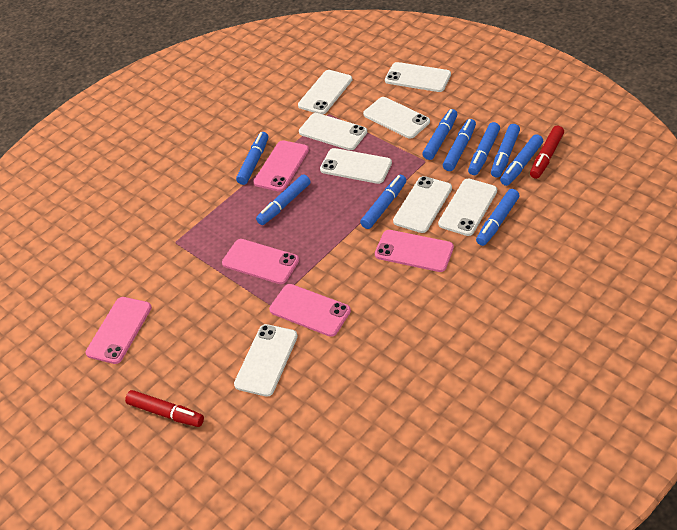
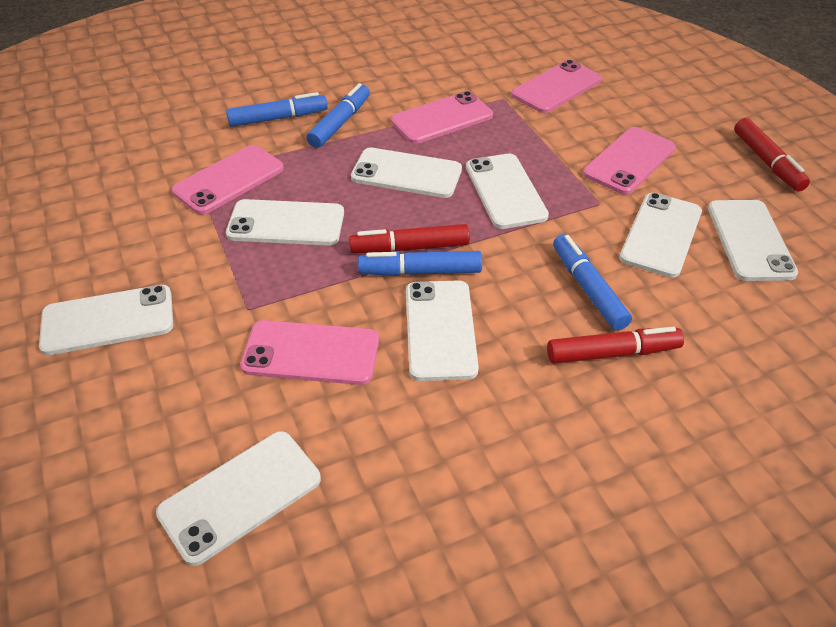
blue marker: 9 -> 4
red marker: 2 -> 3

